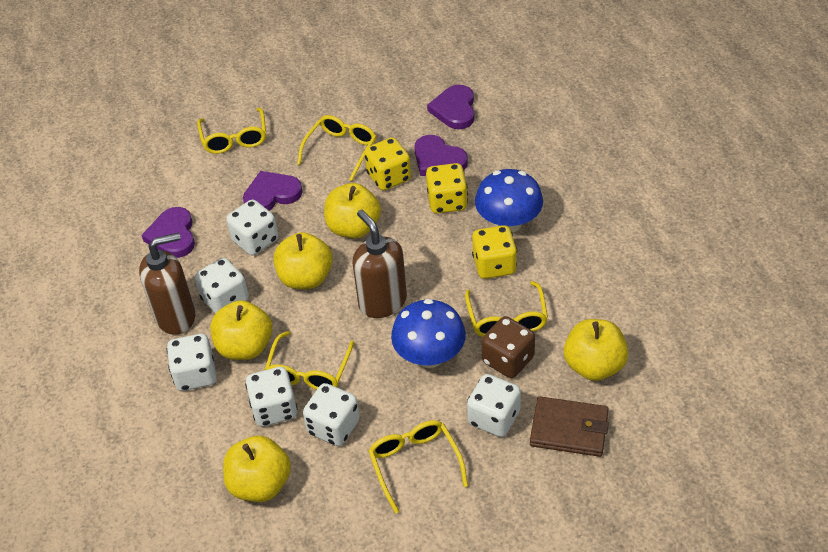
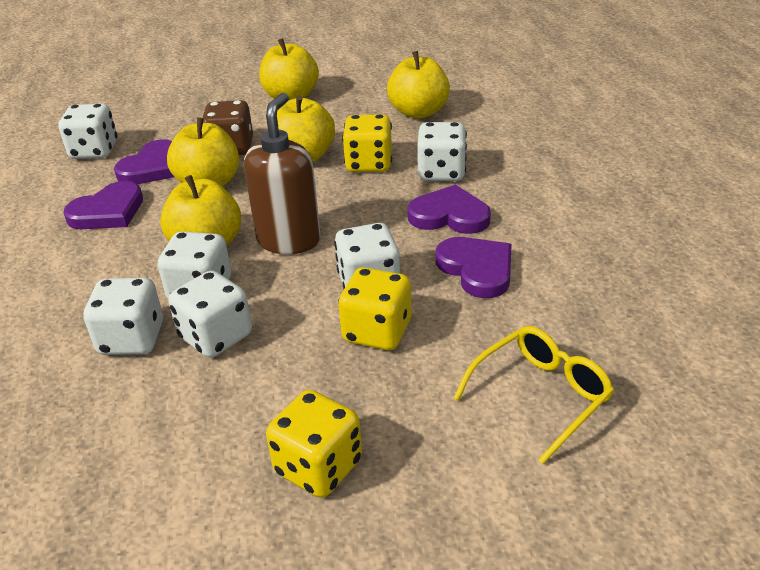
blue mushroom: 2 -> 0
brown soap dispenser: 2 -> 1
brown wallet: 1 -> 0
yellow glasses: 5 -> 1

